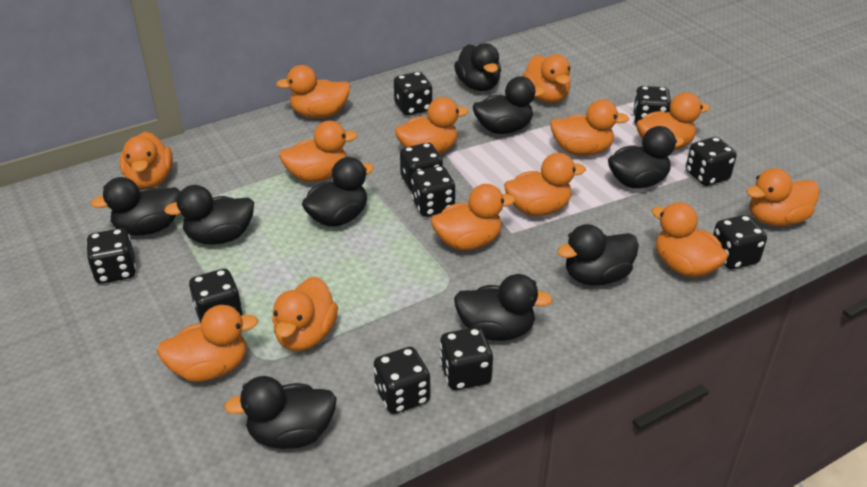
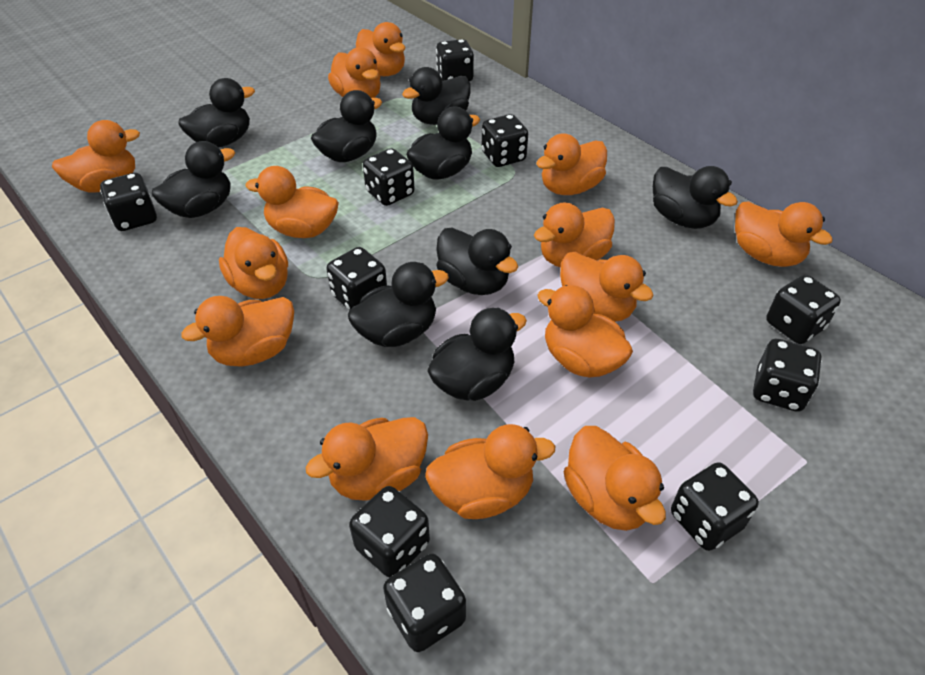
orange duck: 13 -> 14

